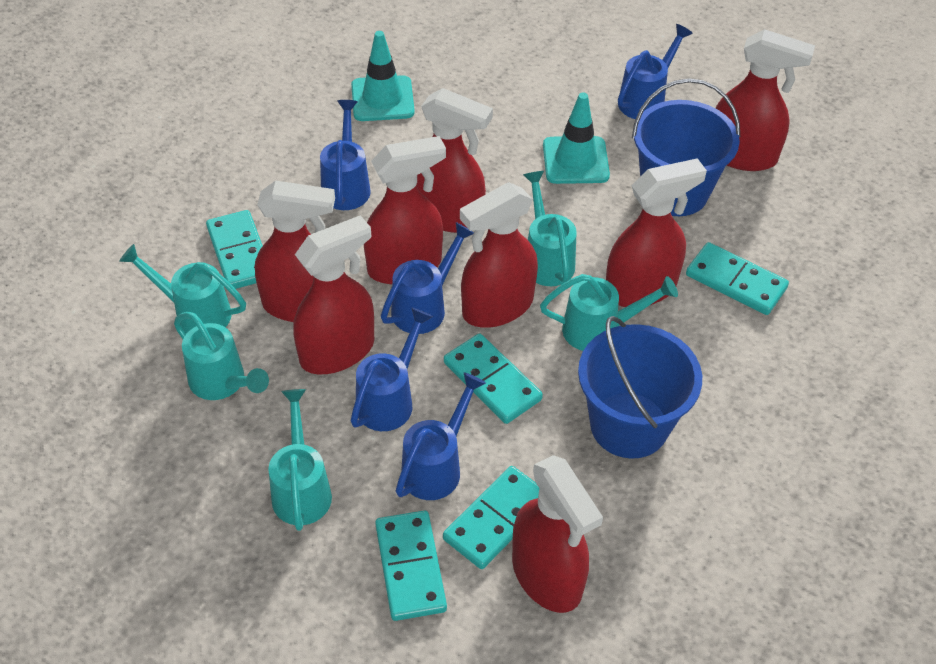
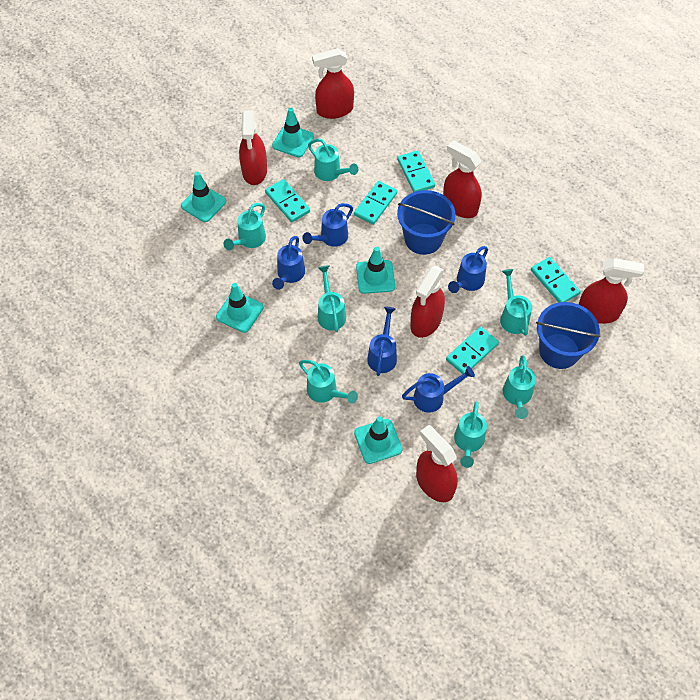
red spray bottle: 8 -> 6
turquoise traffic cone: 2 -> 5
turquoise watering can: 5 -> 7

